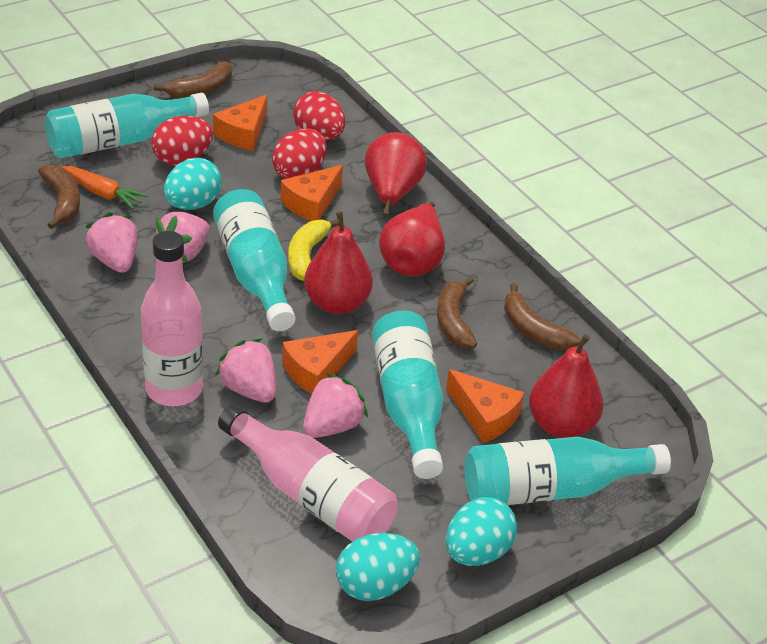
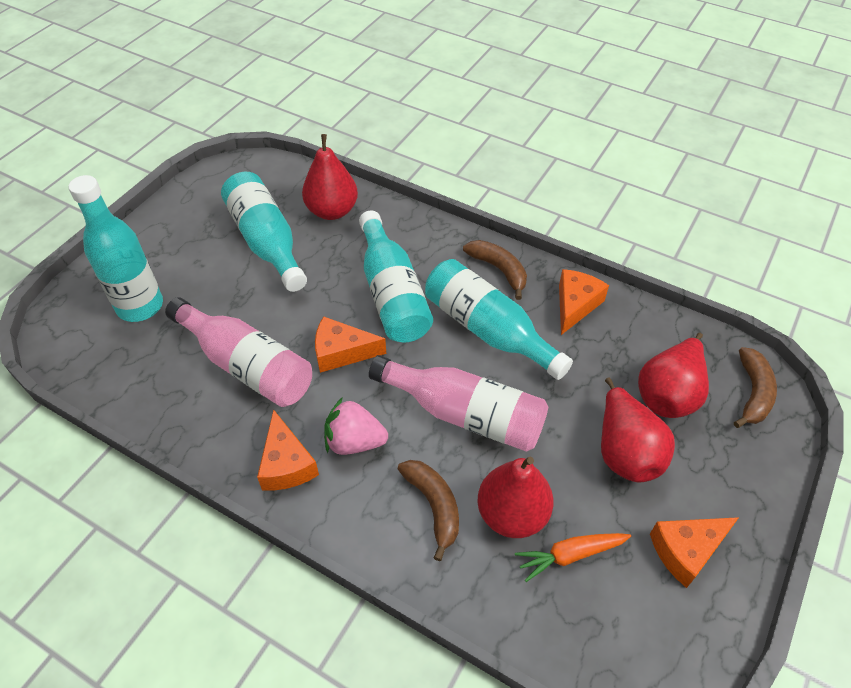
brown banana: 4 -> 3
pink strawberry: 4 -> 1
red egg: 3 -> 0
turquoise egg: 3 -> 0
yellow banana: 1 -> 0

